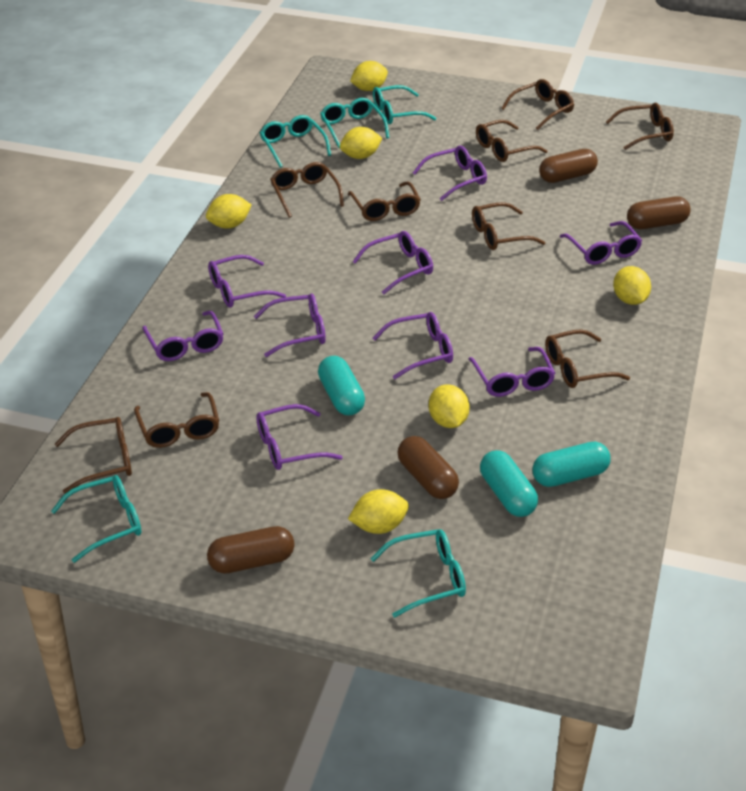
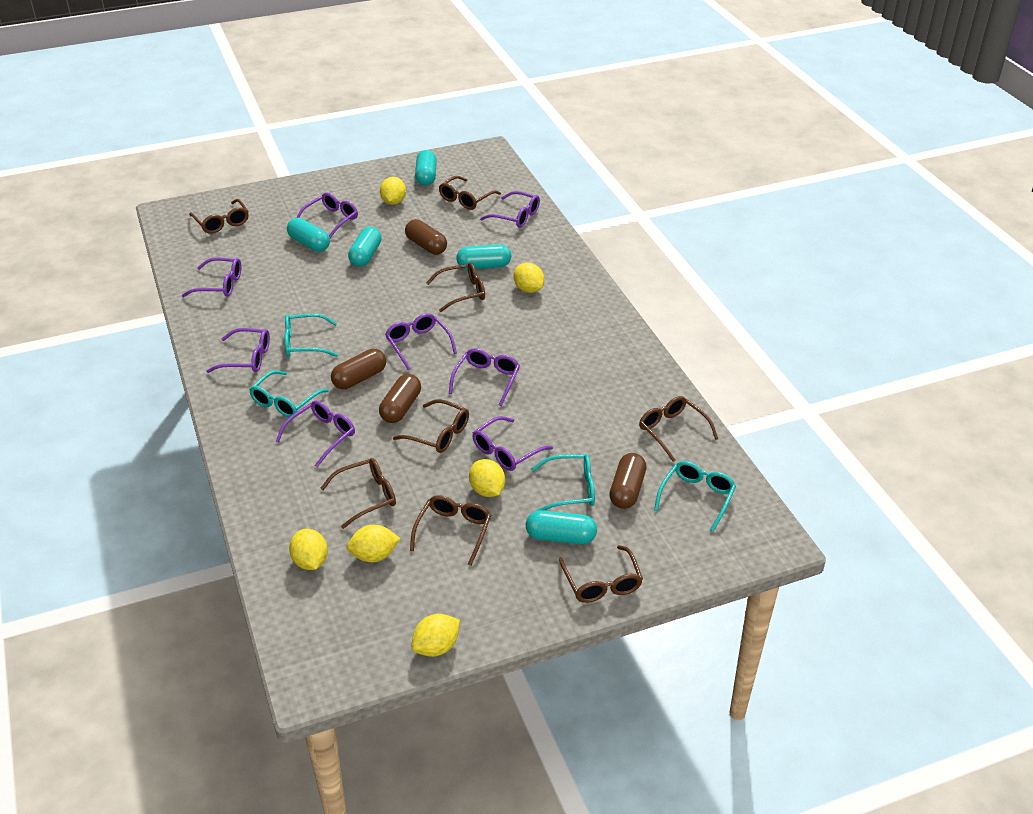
brown glasses: 9 -> 8
purple glasses: 9 -> 8
turquoise capsule: 3 -> 5
turquoise glasses: 5 -> 4

